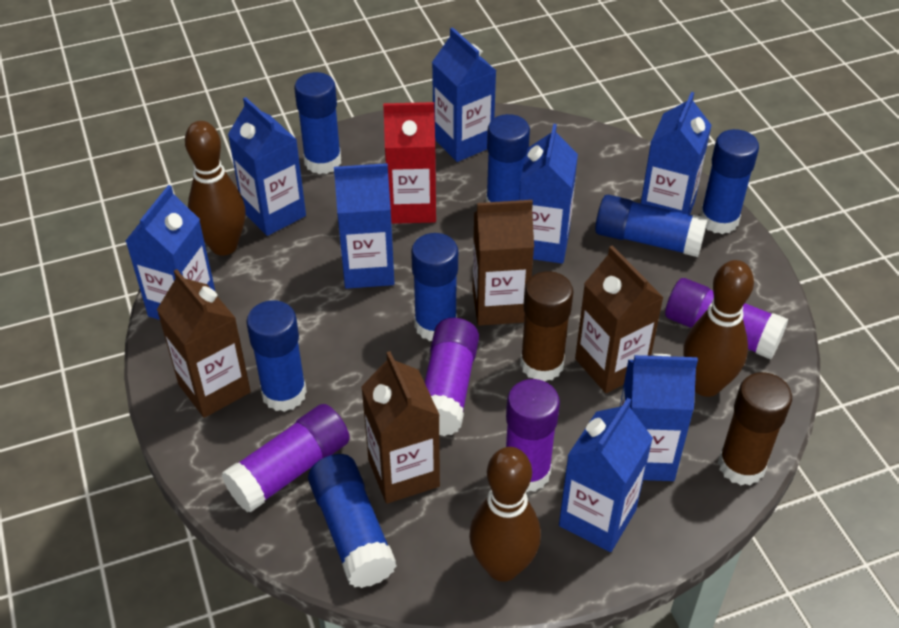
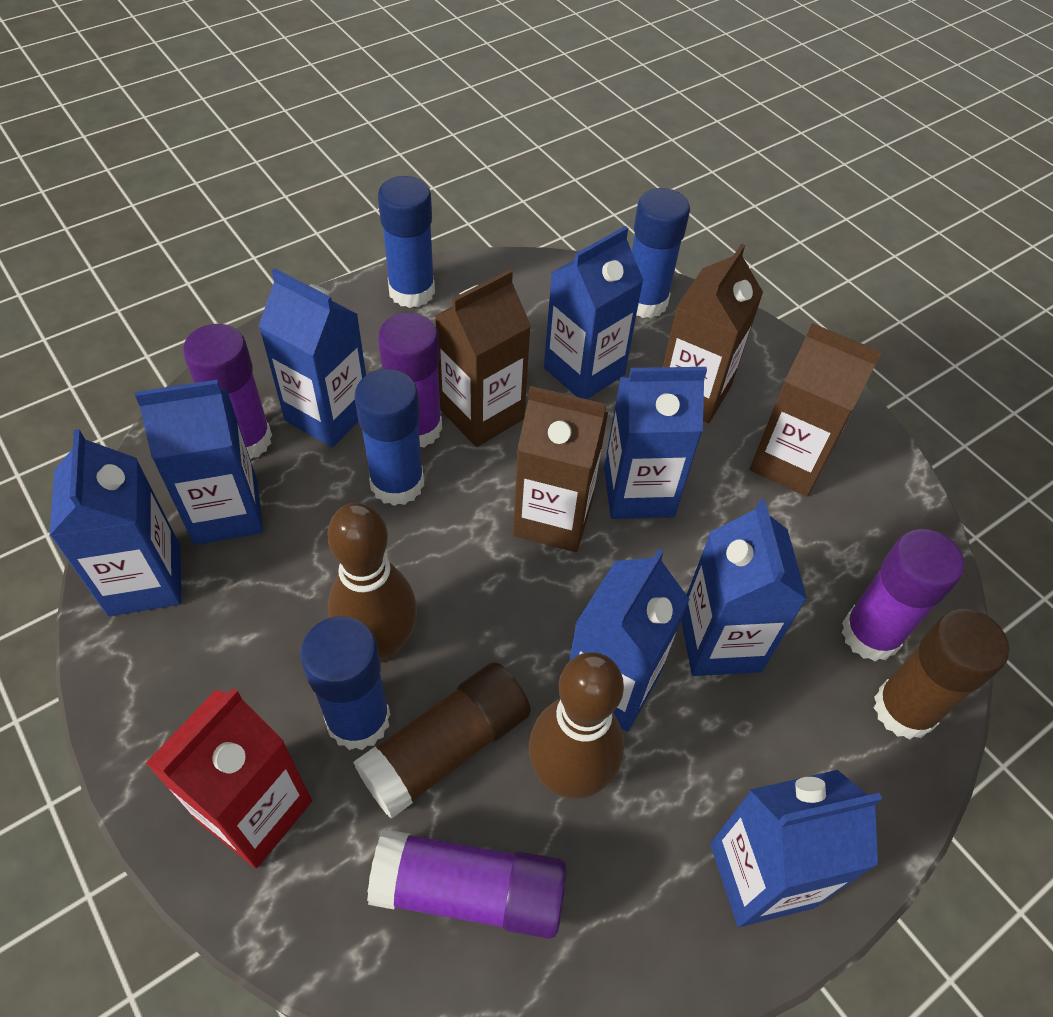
blue glue stick: 7 -> 4
brown bowling pin: 3 -> 2

